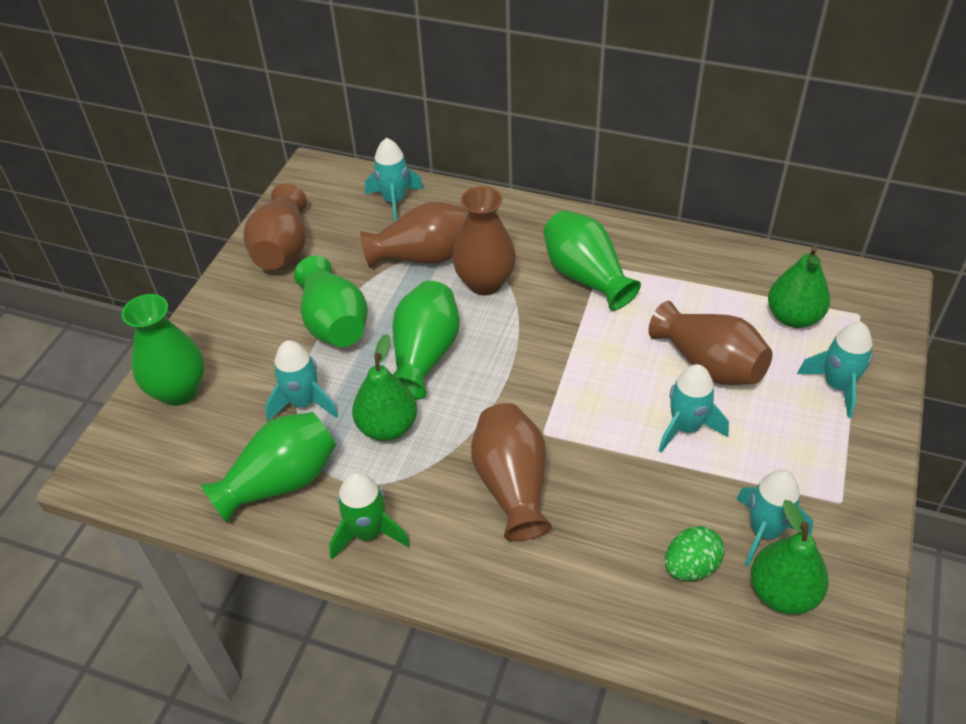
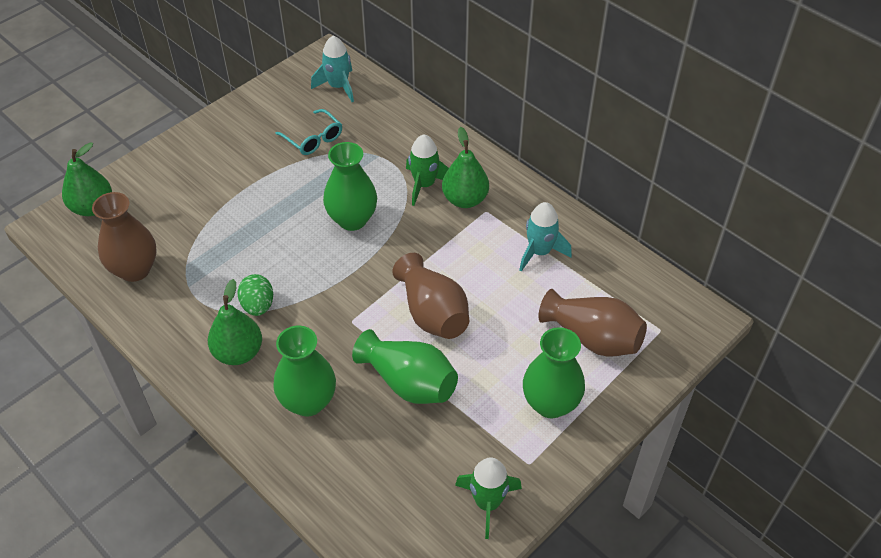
brown vase: 5 -> 3
green rocket: 1 -> 2
green vase: 5 -> 4
turquoise glasses: 0 -> 1
turquoise rocket: 5 -> 2

